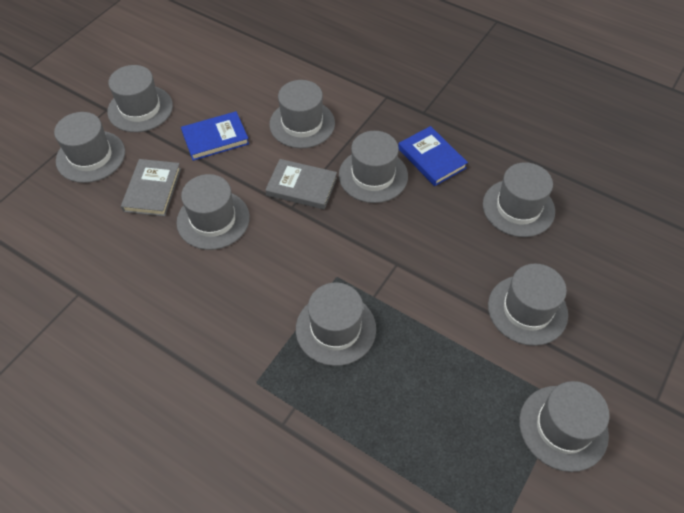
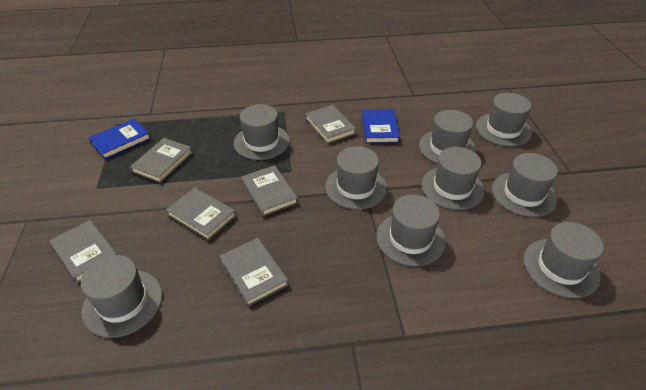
grey book: 2 -> 6

